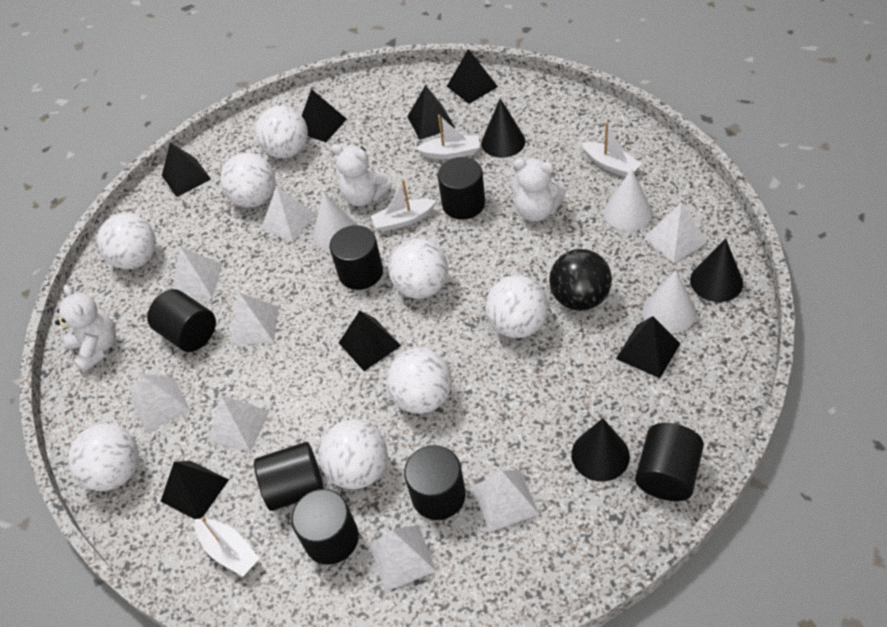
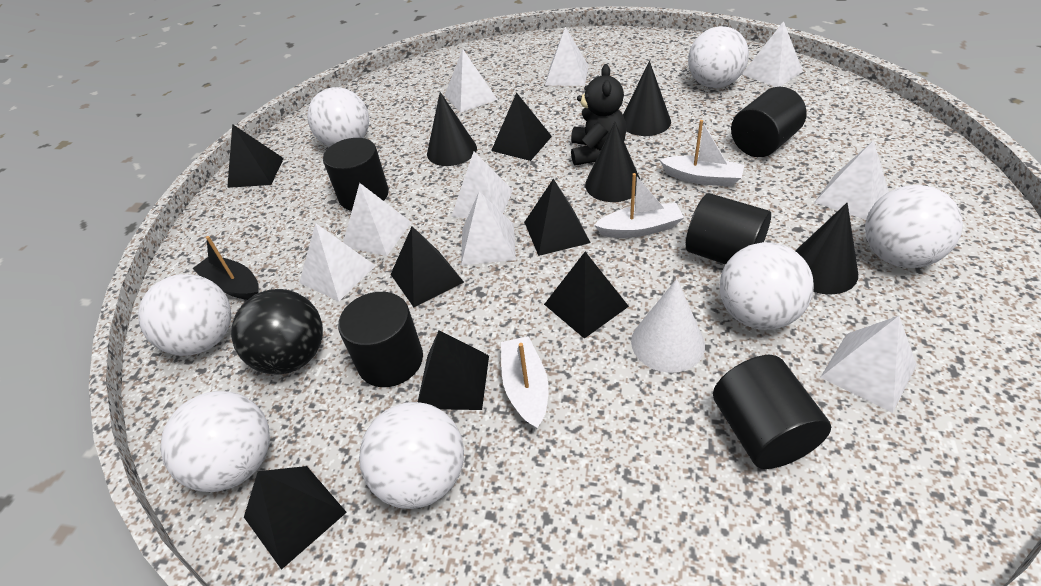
black boat: 0 -> 1
black cone: 3 -> 4
black cylinder: 7 -> 5
black teddy bear: 0 -> 1
white ball: 8 -> 7
white boat: 4 -> 3
white cone: 3 -> 1
white pyramid: 8 -> 9
white teddy bear: 3 -> 0

